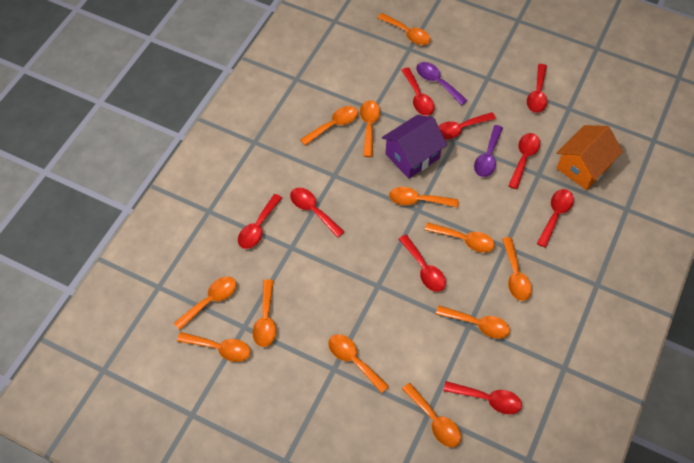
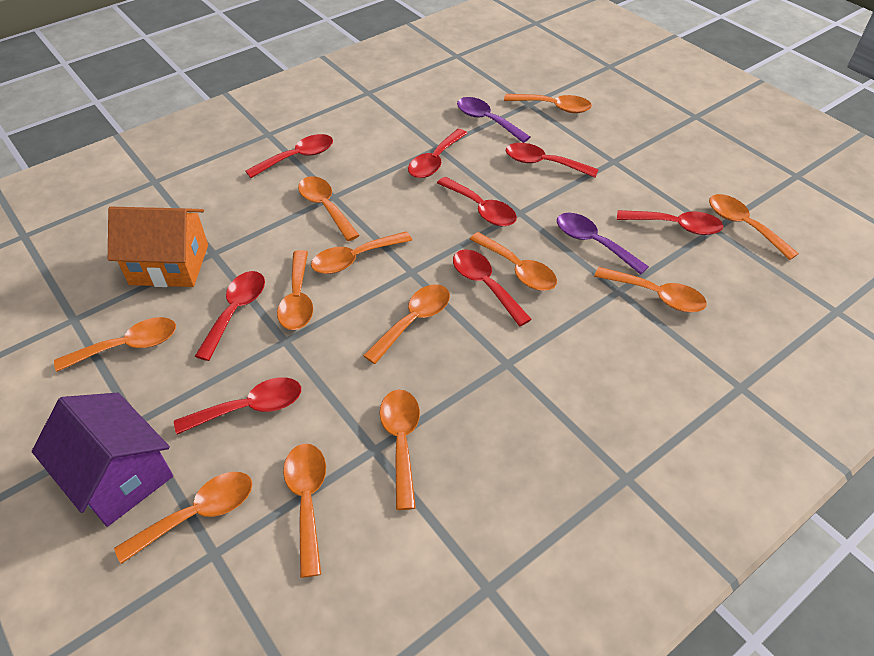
red spoon: 9 -> 8

